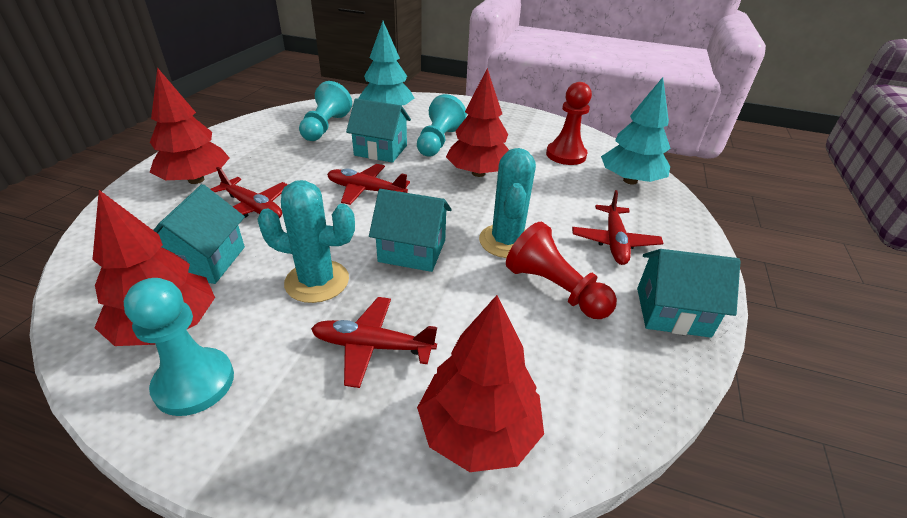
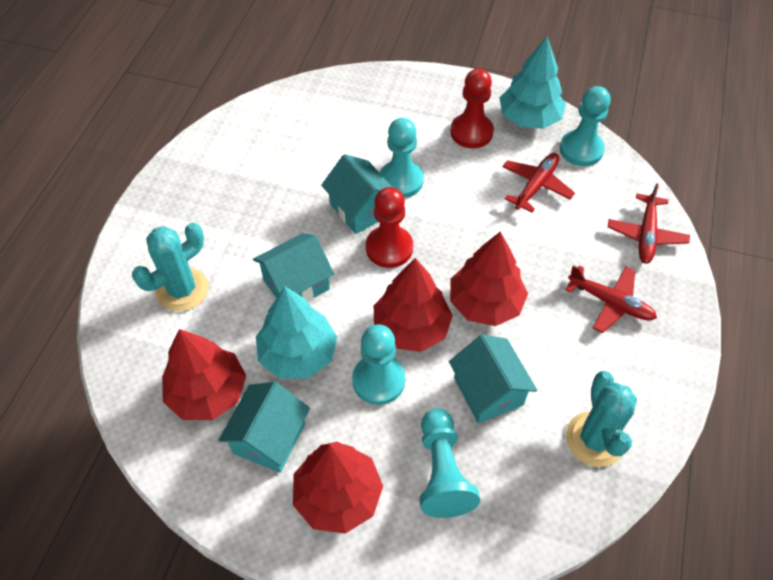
red plane: 4 -> 3
turquoise pawn: 3 -> 4

